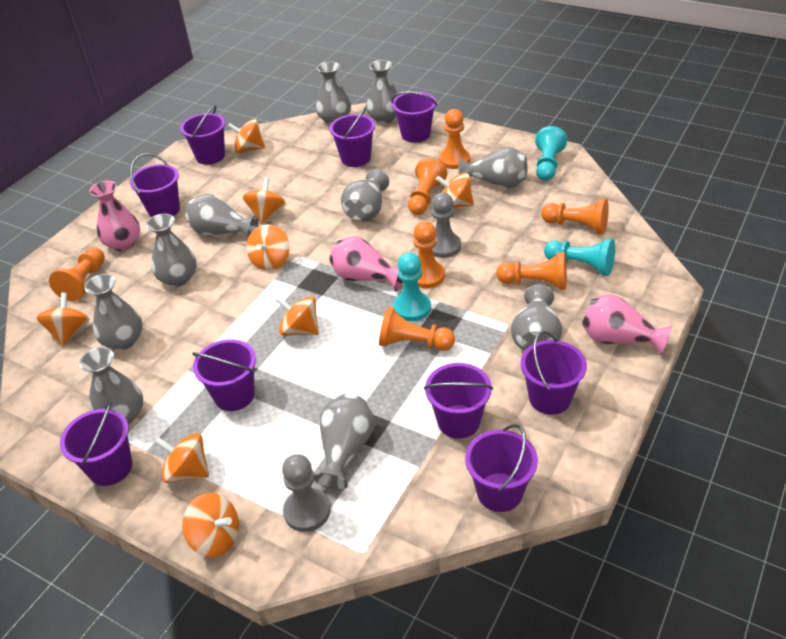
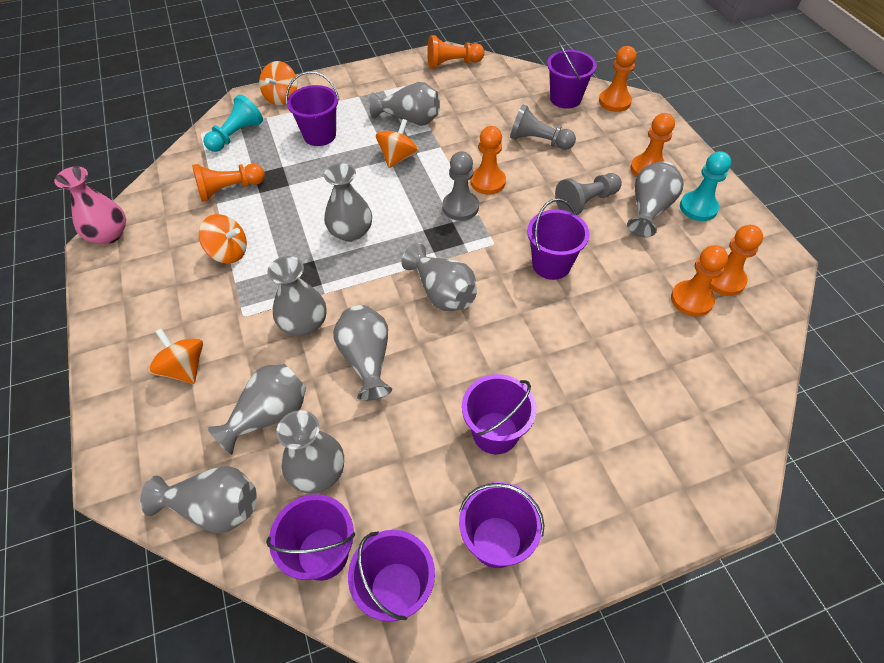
grey pawn: 2 -> 3
grey vase: 10 -> 9
orange spinning top: 8 -> 4
pink vase: 3 -> 1
purple bucket: 9 -> 7
turquoise pawn: 3 -> 2

